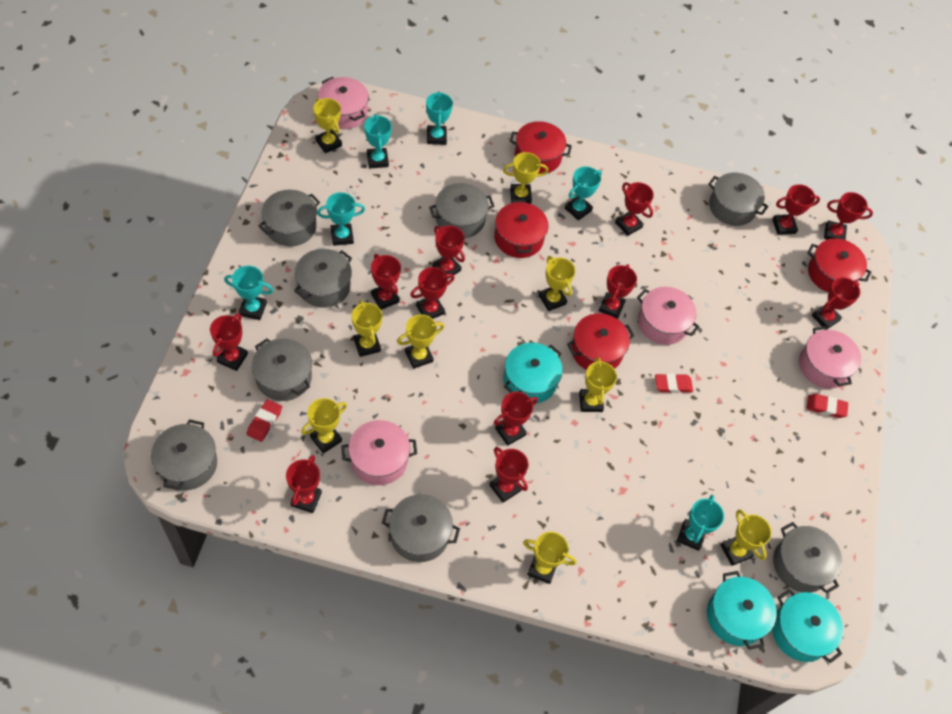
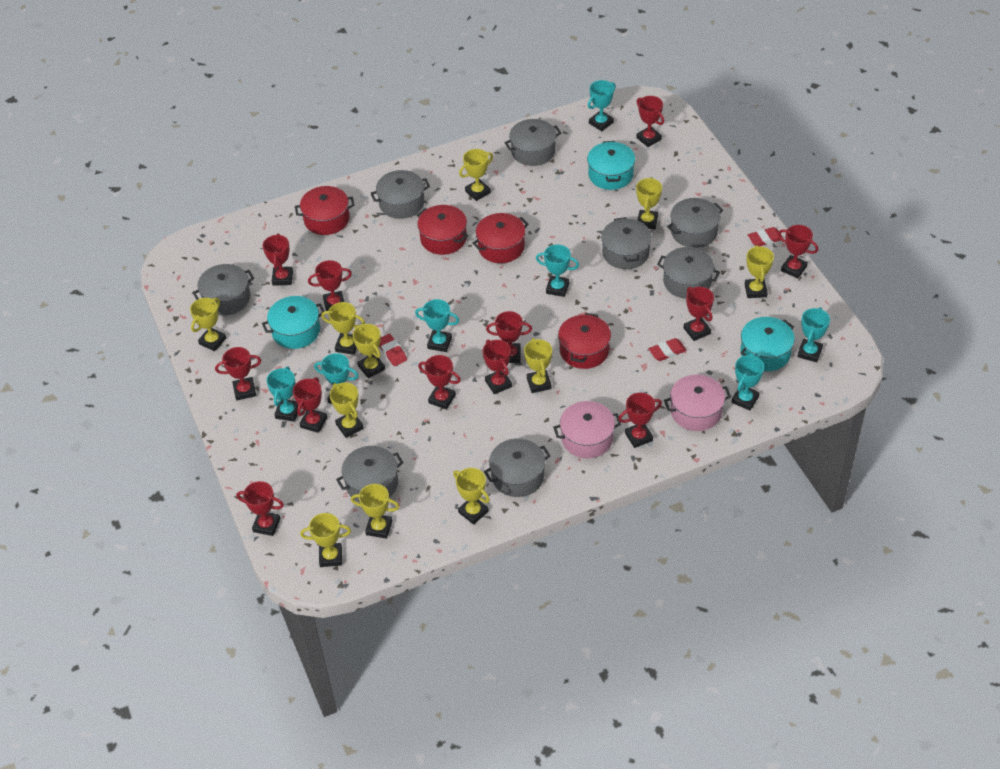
pink pot: 4 -> 2
turquoise trophy: 6 -> 7
yellow trophy: 9 -> 11

